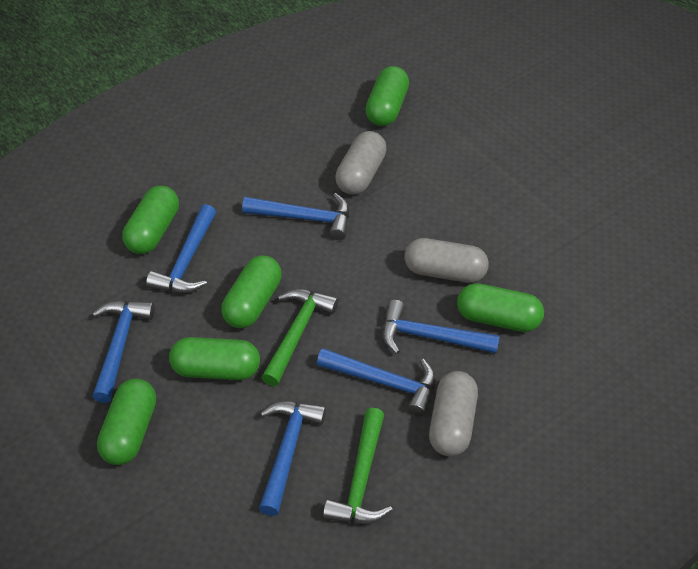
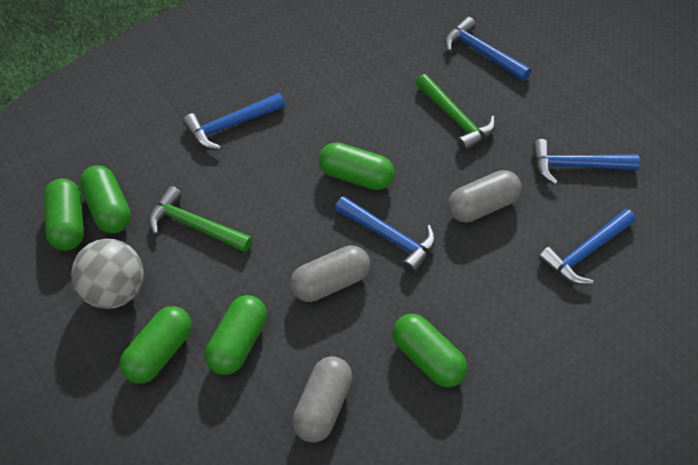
blue hammer: 6 -> 5
grey ball: 0 -> 1

